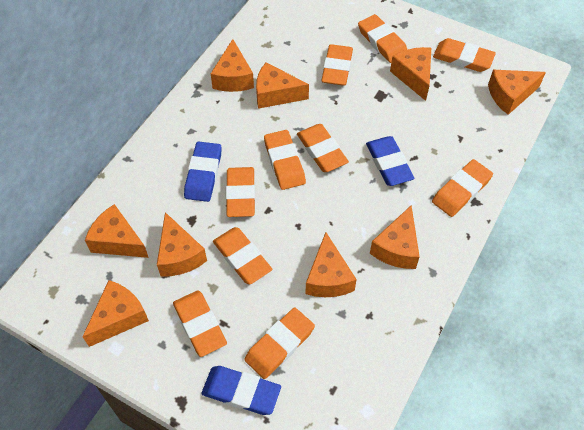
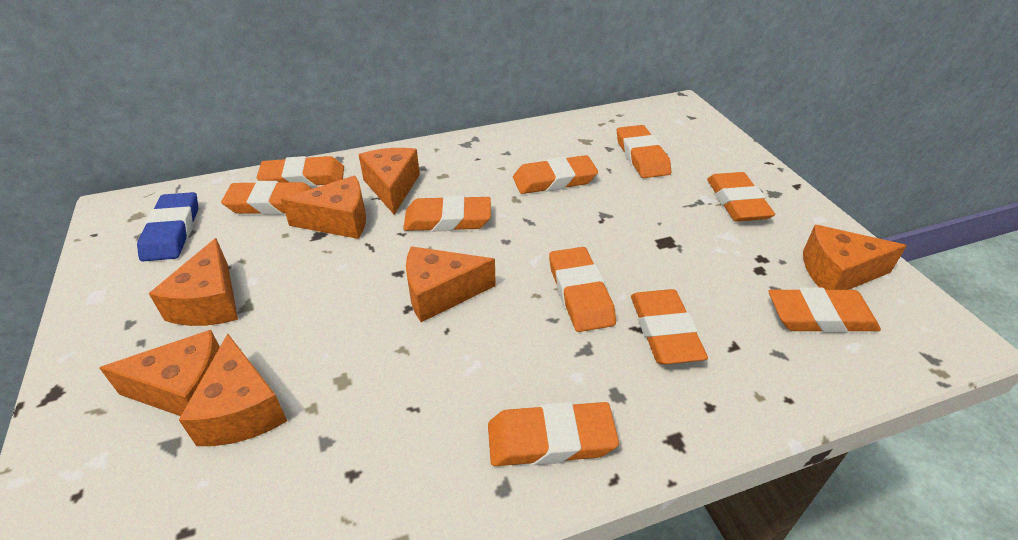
blue eraser: 3 -> 1
orange cheese: 9 -> 7

